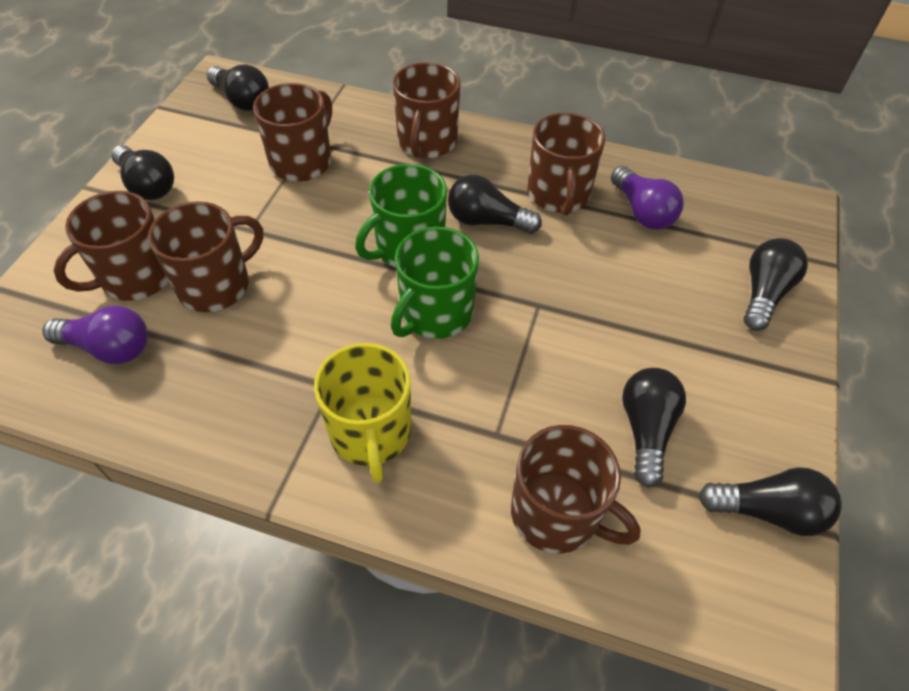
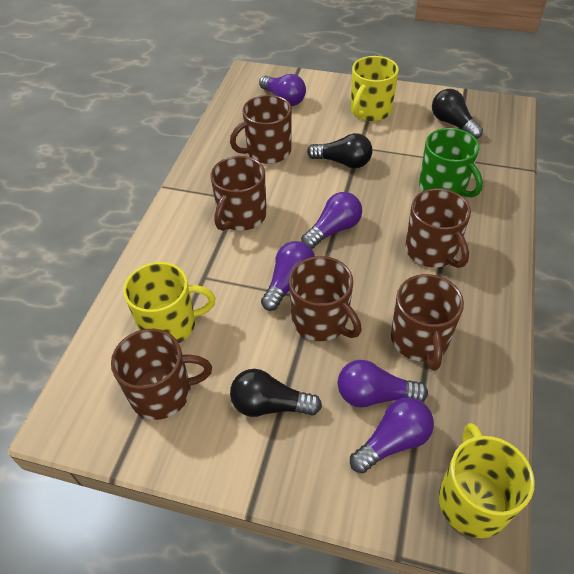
black light bulb: 6 -> 3
green mug: 2 -> 1
purple light bulb: 2 -> 5
yellow mug: 1 -> 3

